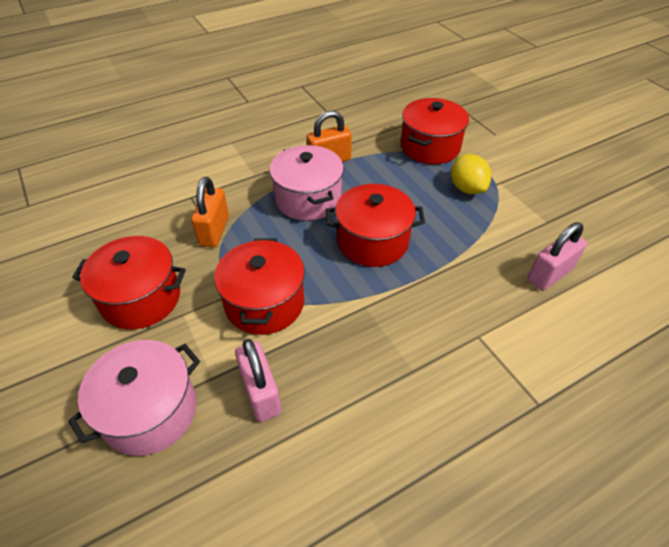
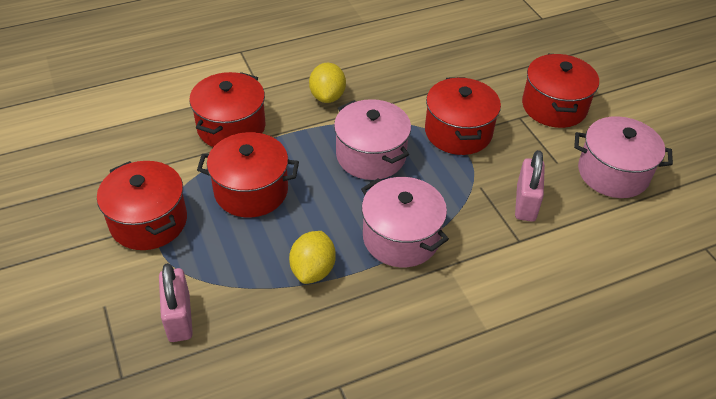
orange padlock: 2 -> 0
pink pot: 2 -> 3
red pot: 4 -> 5
yellow lemon: 1 -> 2

